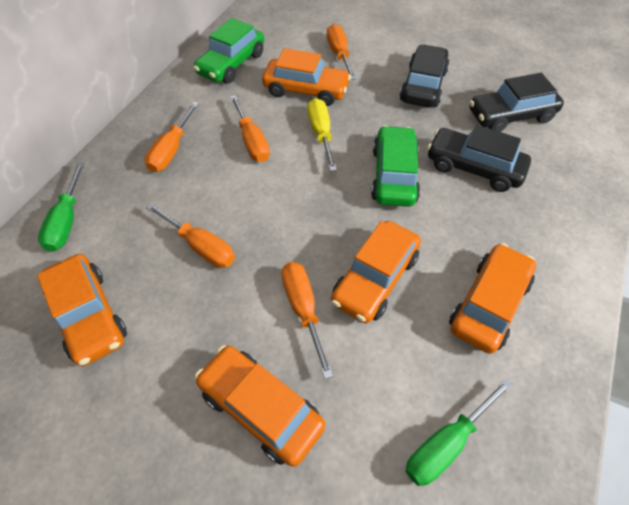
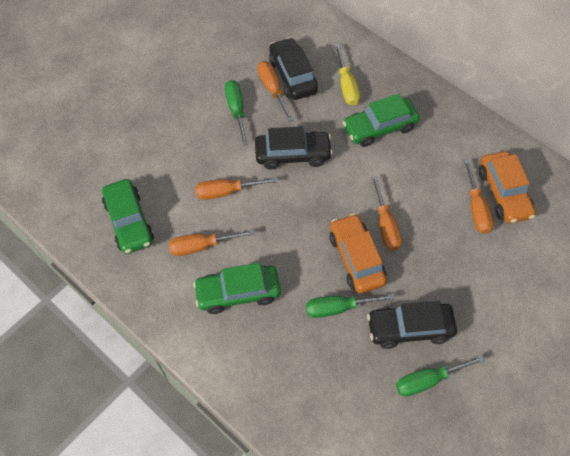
green car: 2 -> 3
green screwdriver: 2 -> 3
orange car: 5 -> 2

